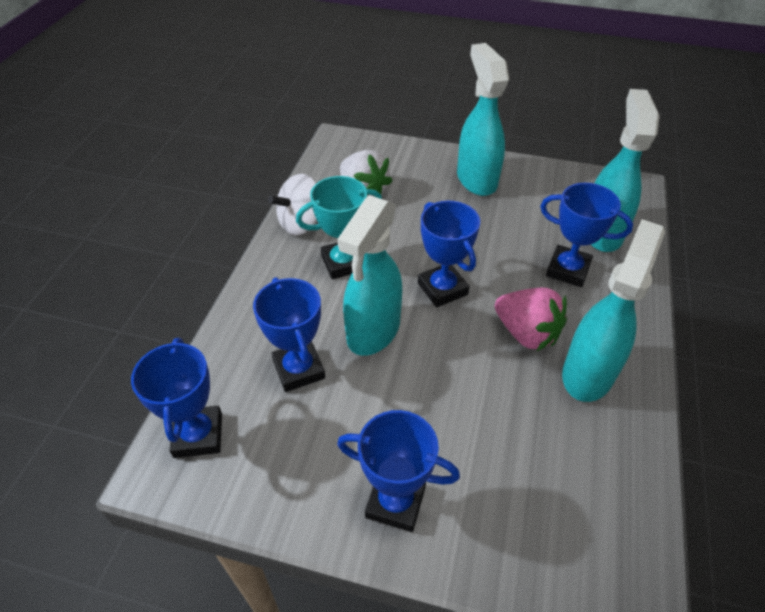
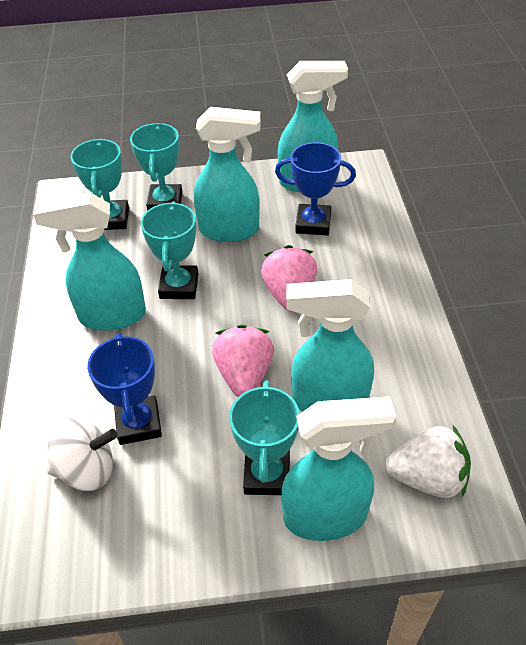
blue trophy: 5 -> 2
pink strawberry: 1 -> 2
turquoise spray bottle: 4 -> 5
turquoise trophy: 1 -> 4

